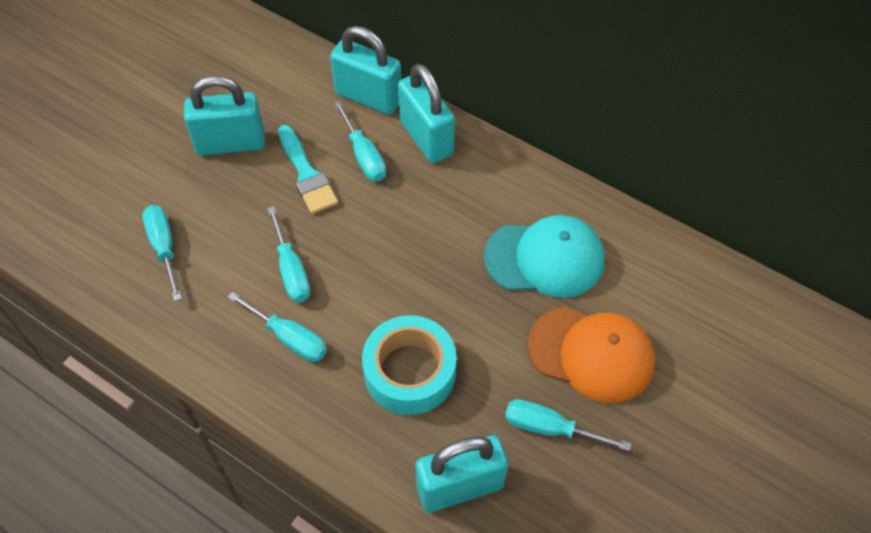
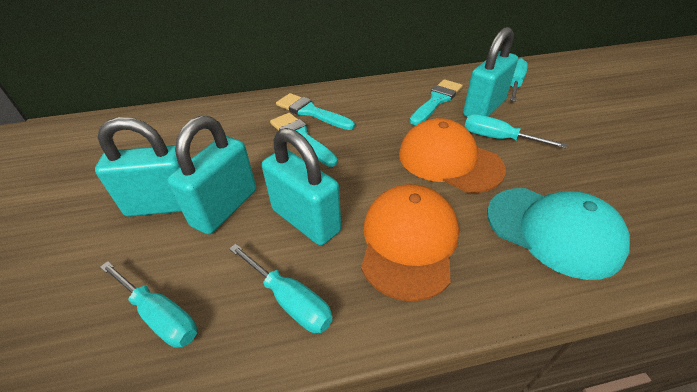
orange cap: 1 -> 2
turquoise brush: 1 -> 3
turquoise screwdriver: 5 -> 4
turquoise tape: 1 -> 0

